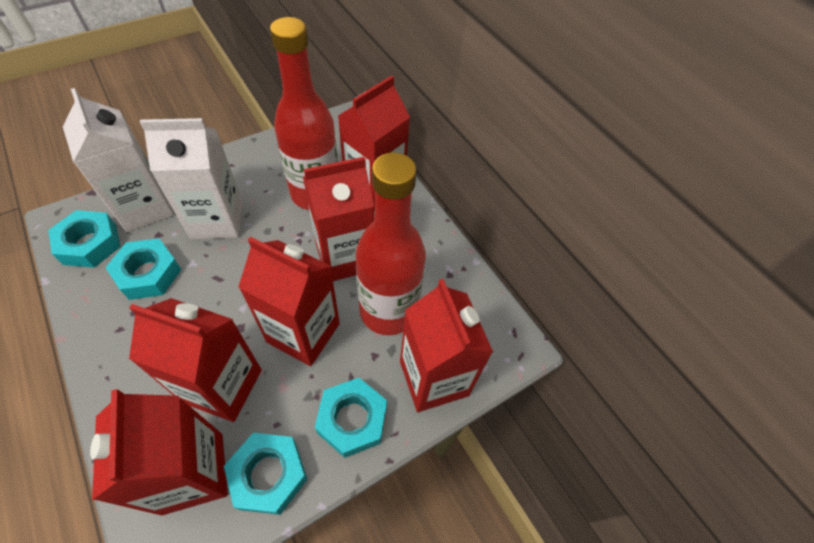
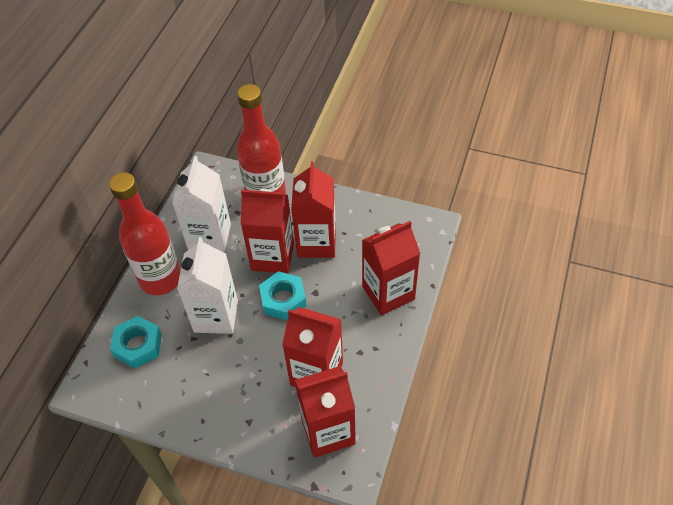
red carton: 6 -> 5
turquoise nut: 4 -> 2

